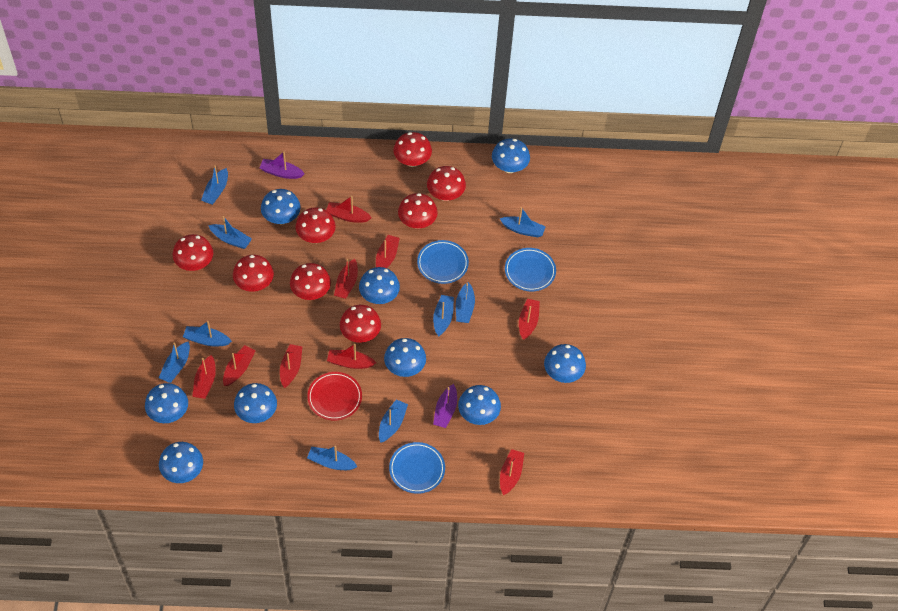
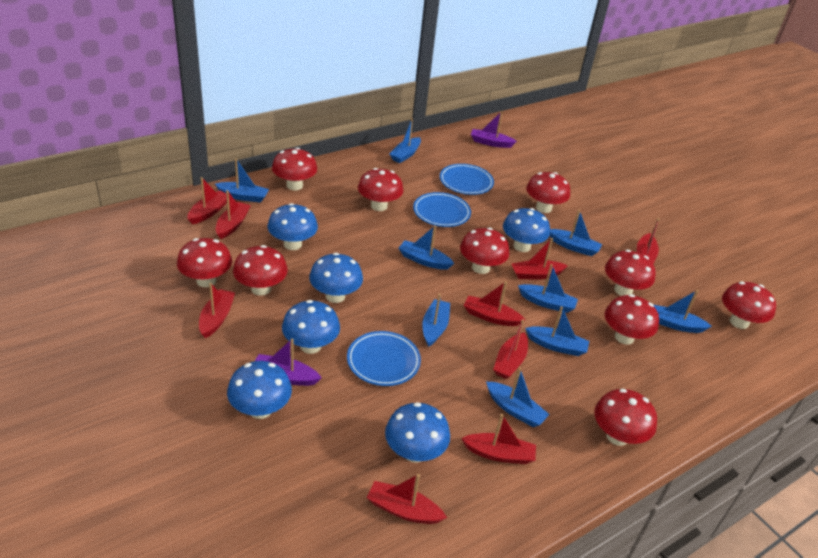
blue mushroom: 9 -> 6
red mushroom: 8 -> 10
red plate: 1 -> 0

